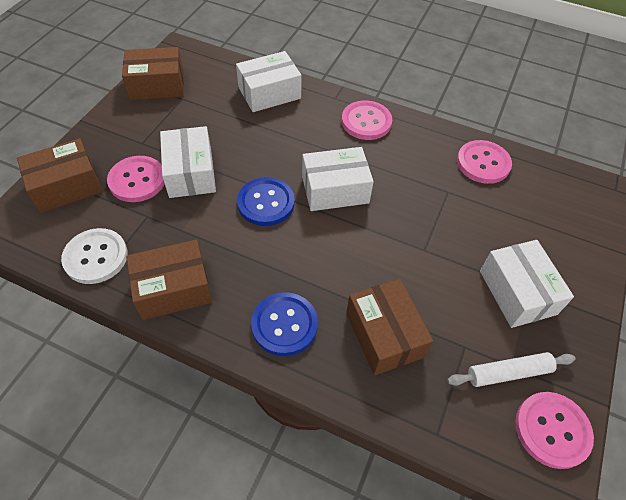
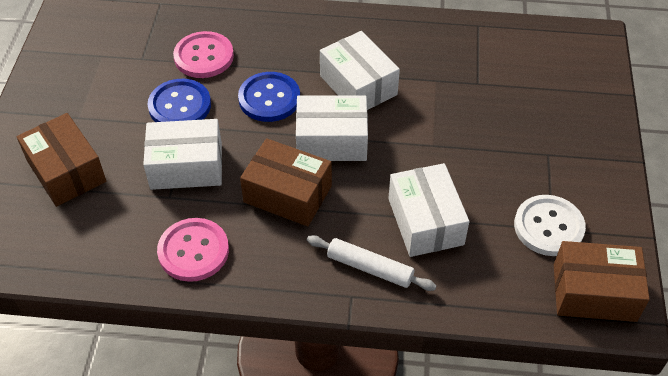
brown box: 4 -> 3
pink button: 4 -> 2

